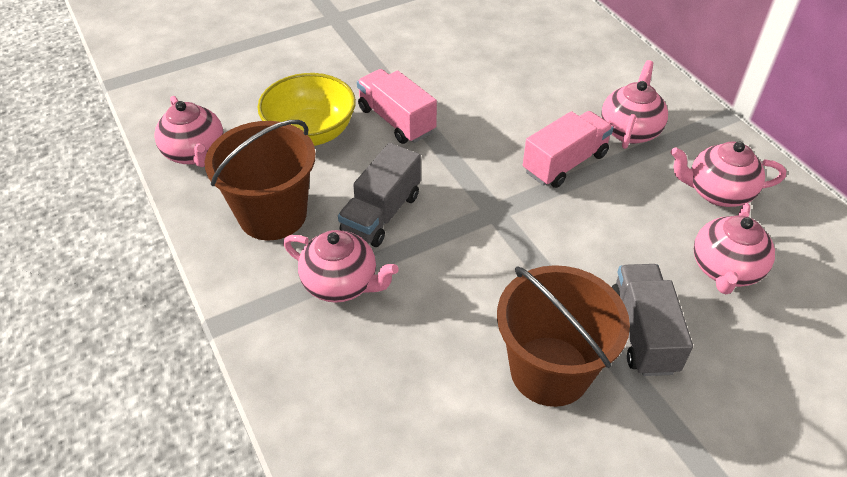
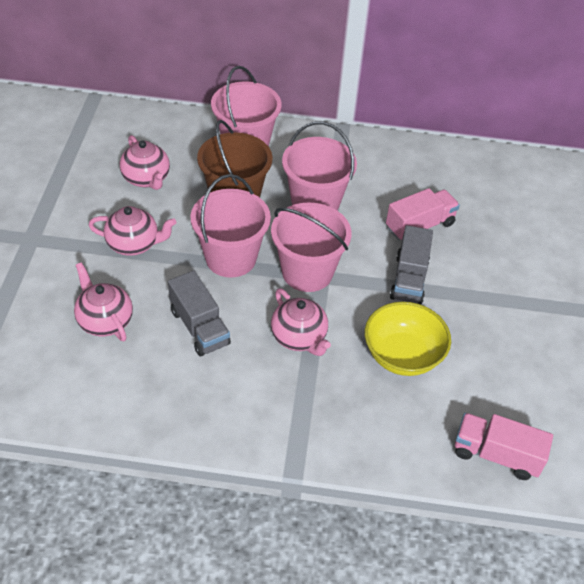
brown bucket: 2 -> 1
pink bucket: 0 -> 4
pink teapot: 5 -> 4

